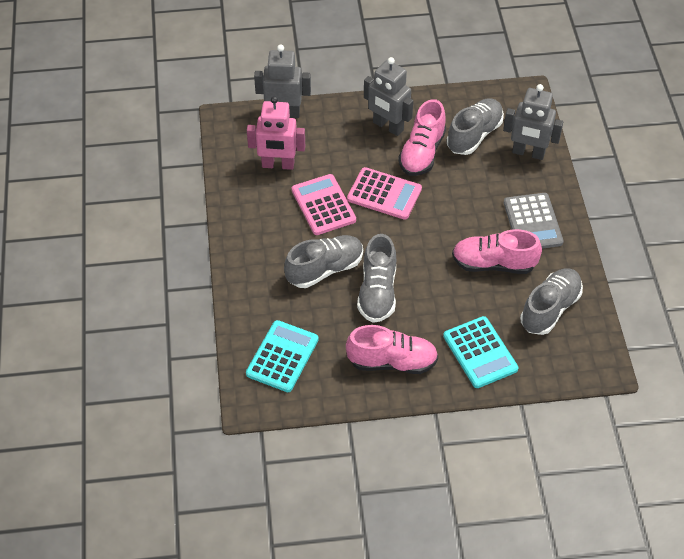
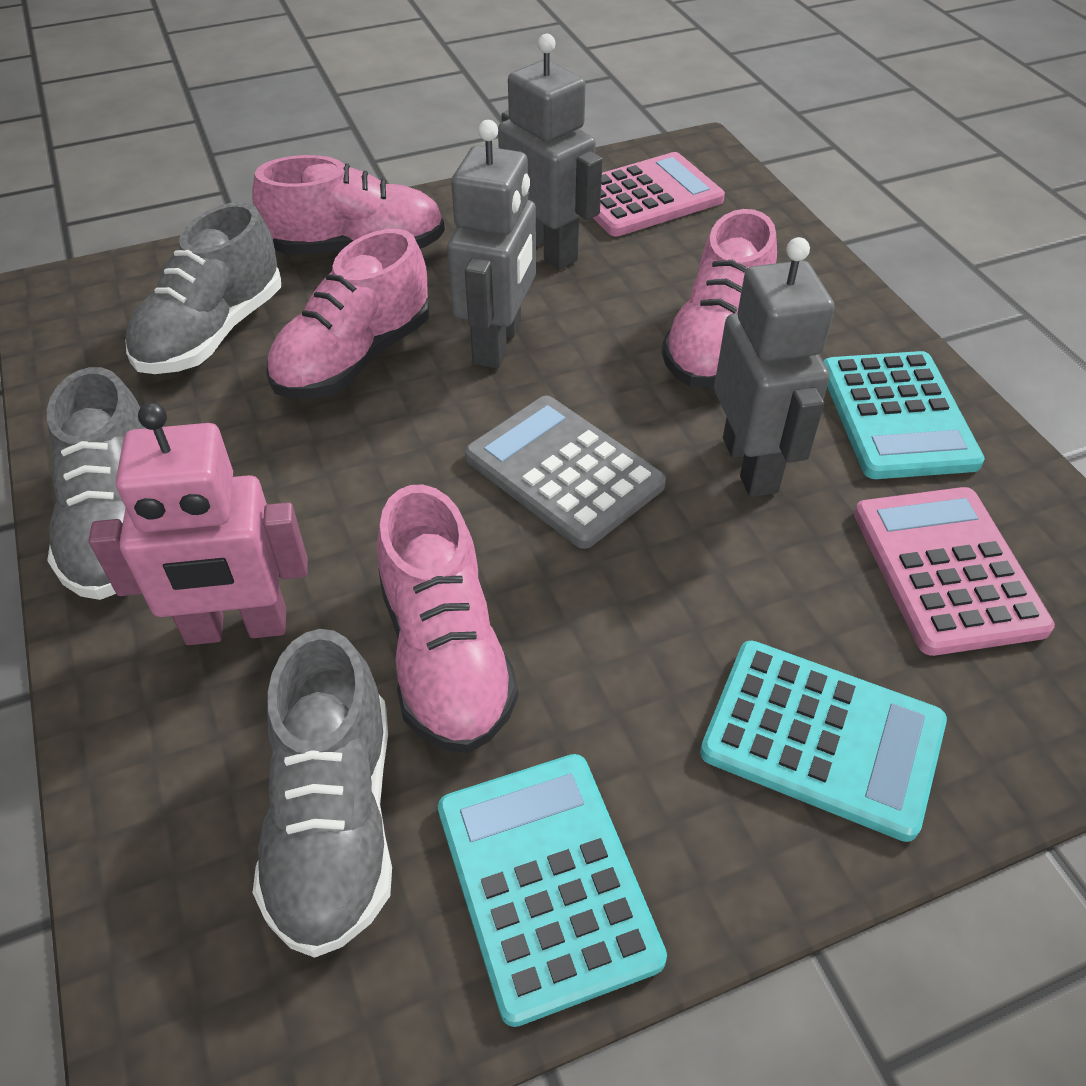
grey shoe: 4 -> 3
pink shoe: 3 -> 4
turquoise calculator: 2 -> 3

